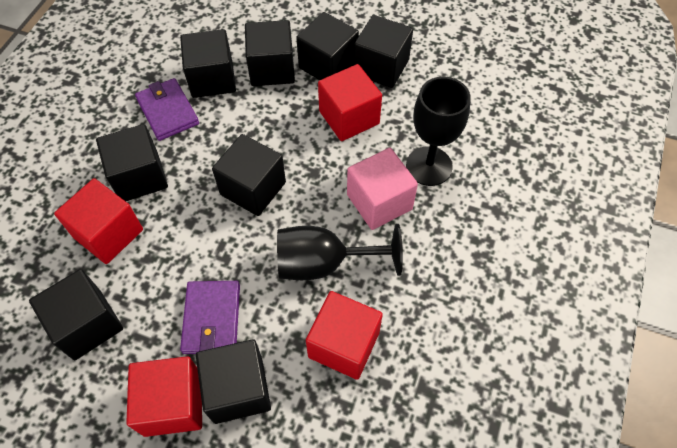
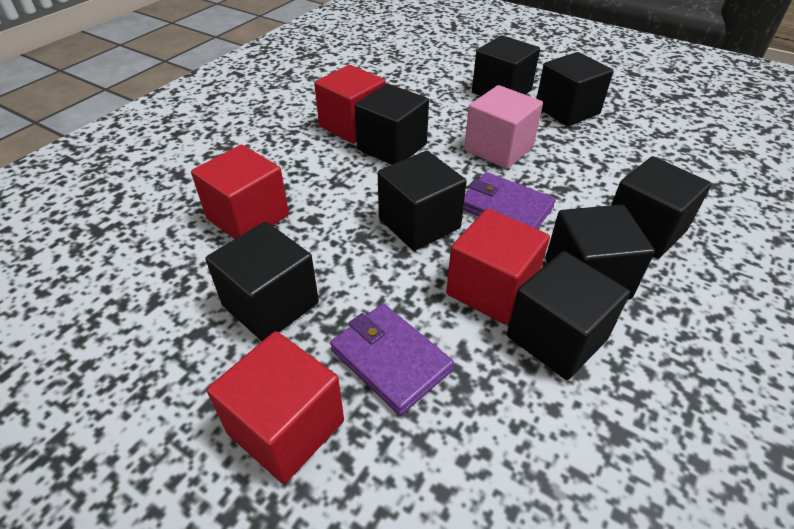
black goblet: 2 -> 0

